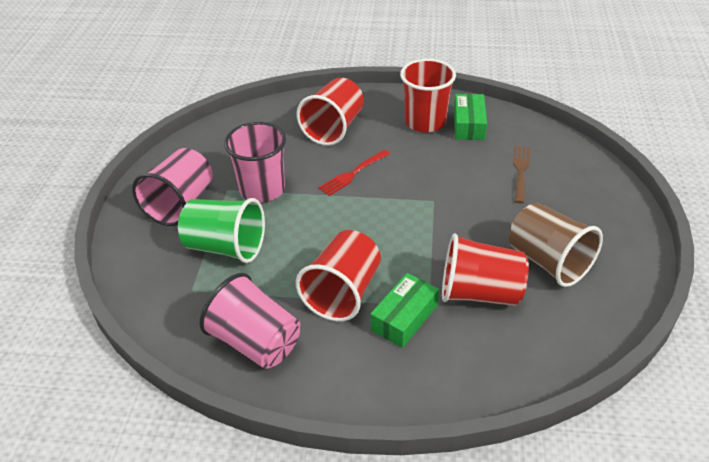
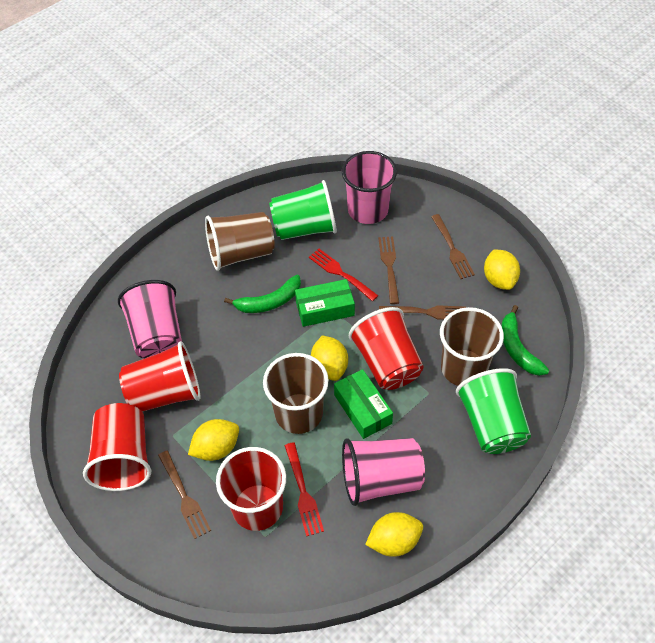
brown cup: 1 -> 3
brown fork: 1 -> 4
green banana: 0 -> 2
green cup: 1 -> 2
red fork: 1 -> 2
yellow lemon: 0 -> 4

